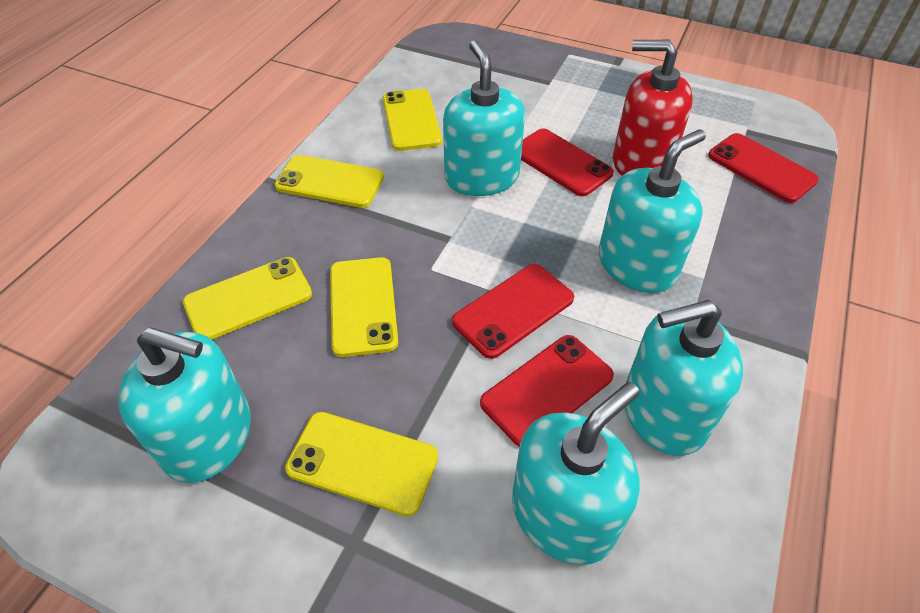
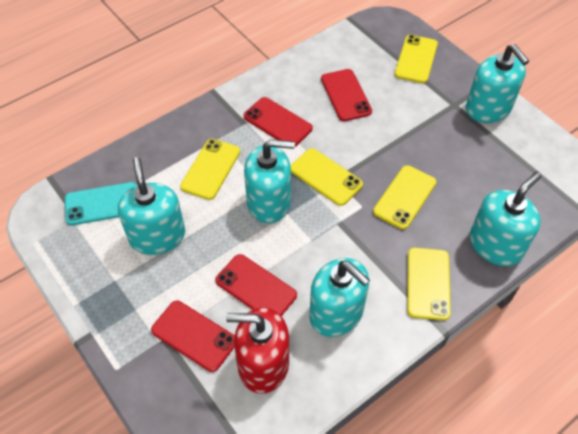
turquoise phone: 0 -> 1

